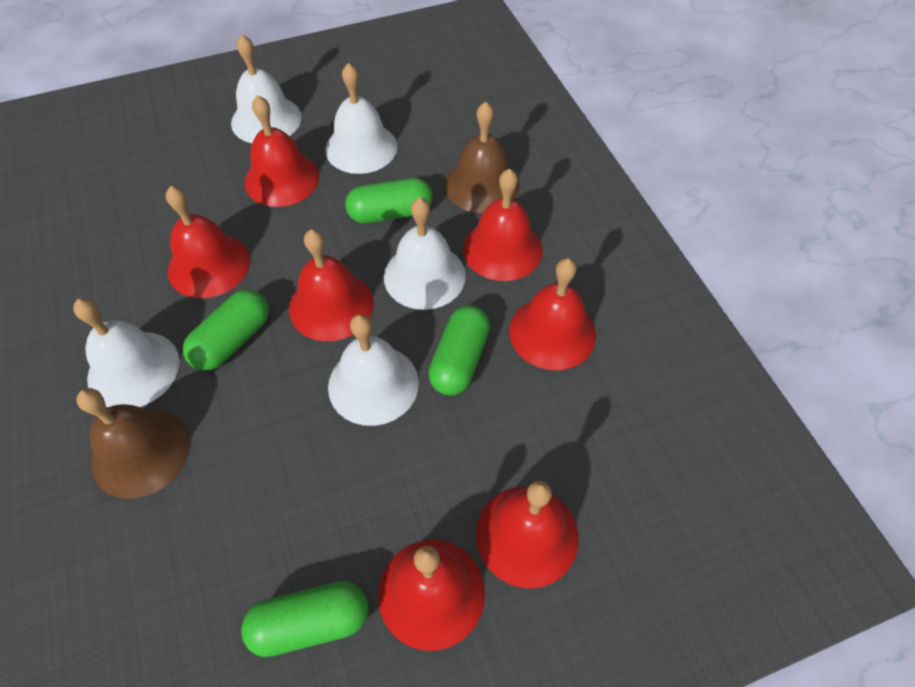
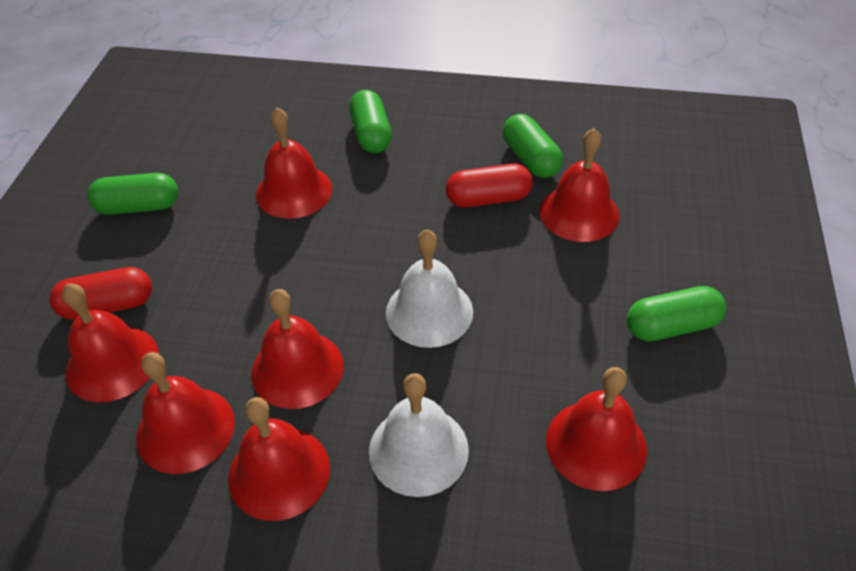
brown bell: 2 -> 0
red capsule: 0 -> 2
white bell: 5 -> 2

